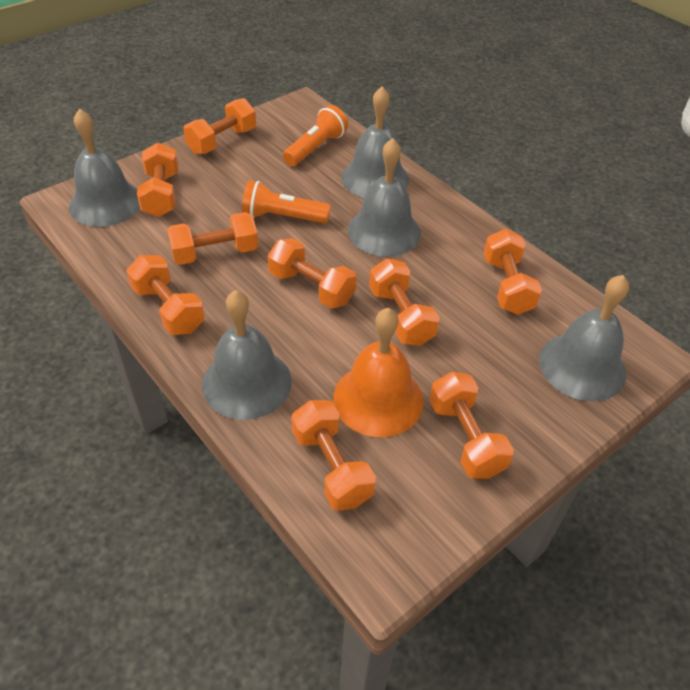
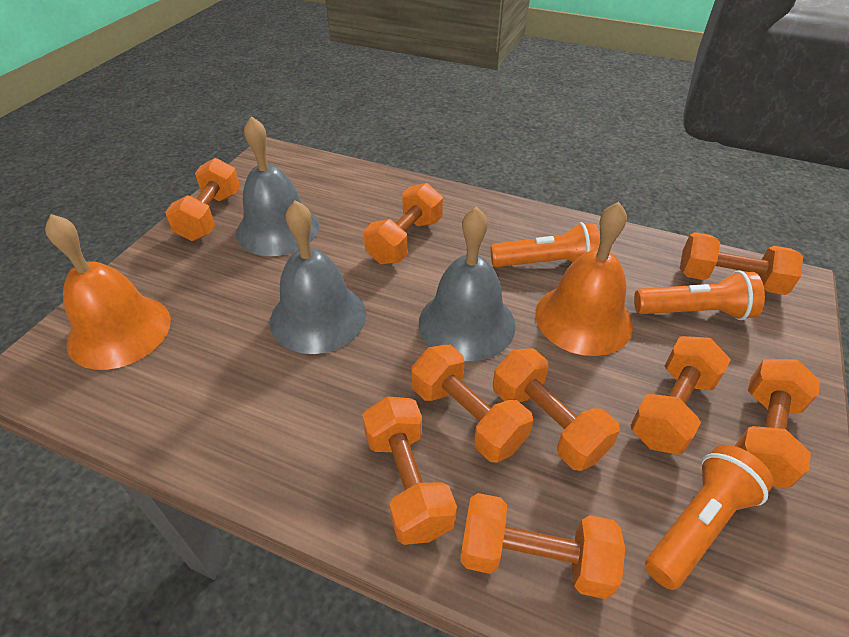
grey bell: 5 -> 3
orange bell: 1 -> 2
orange flashlight: 2 -> 3

